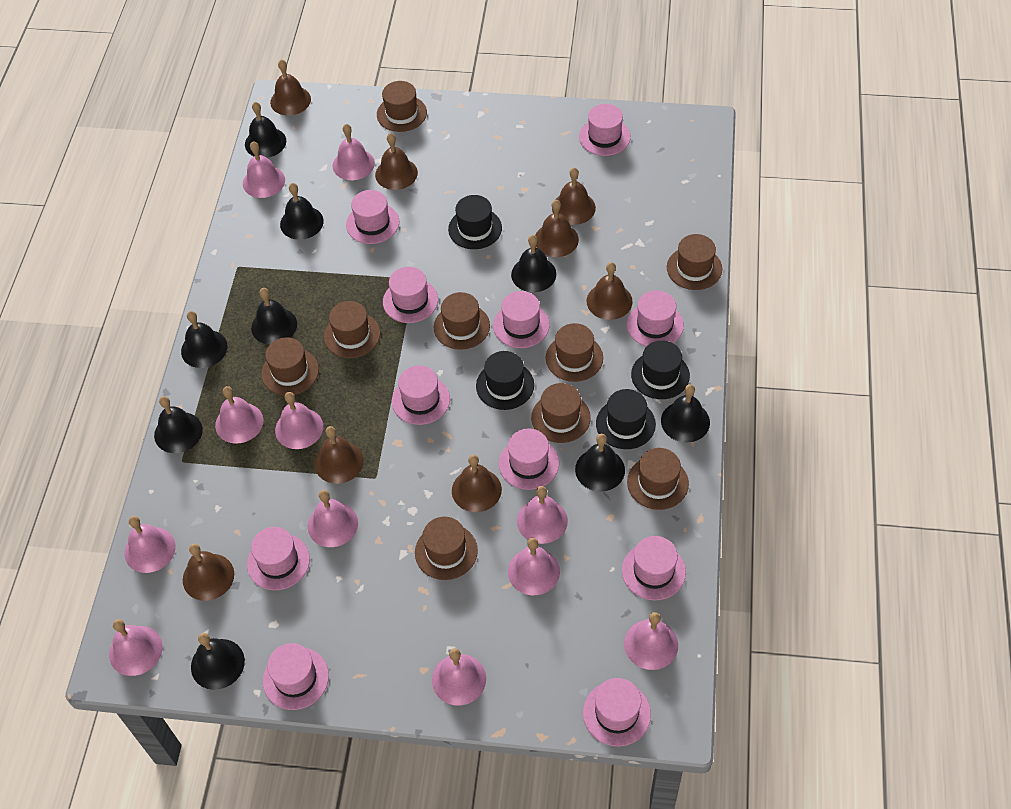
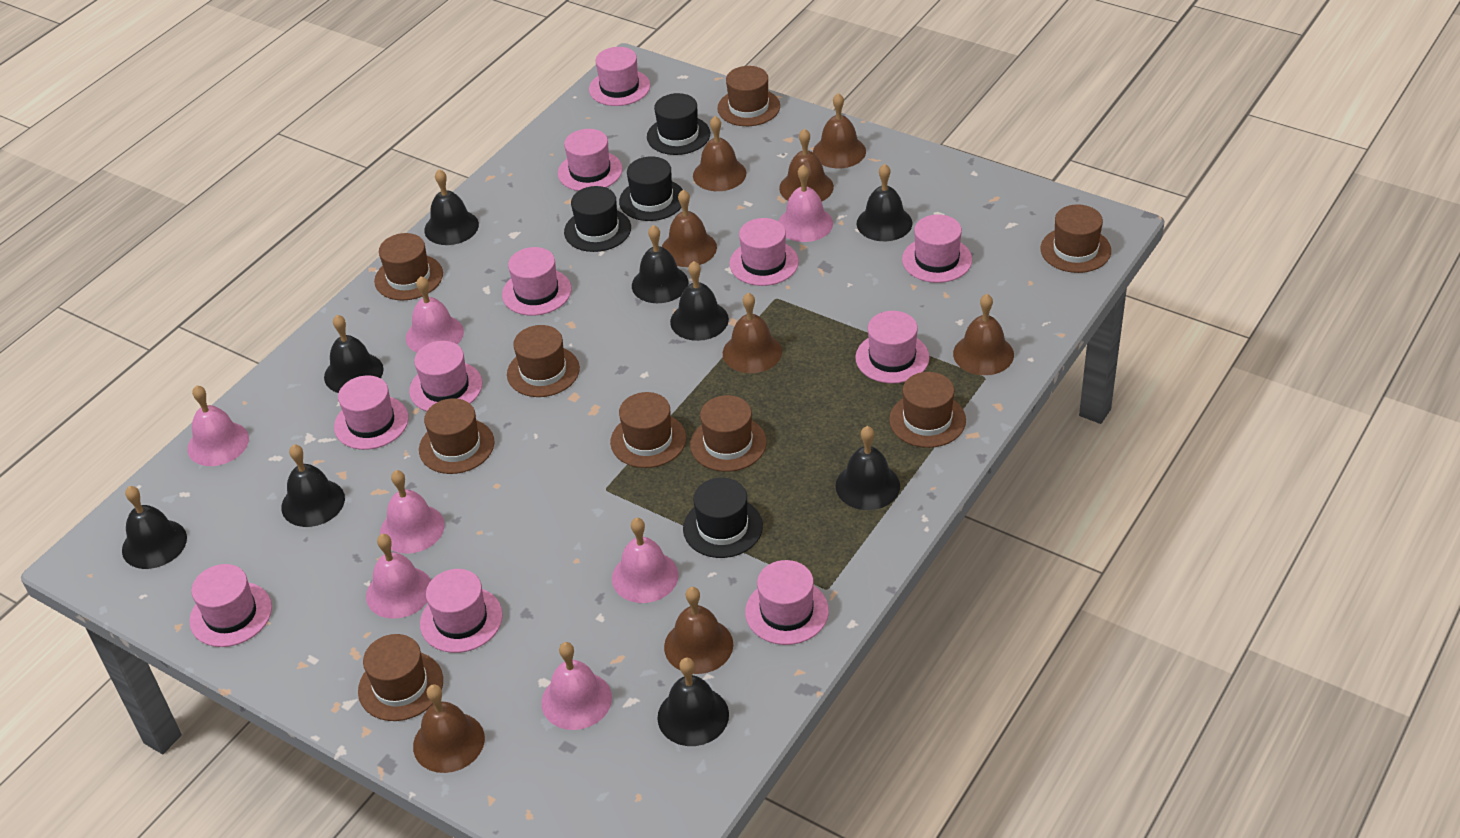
pink bell: 11 -> 7

